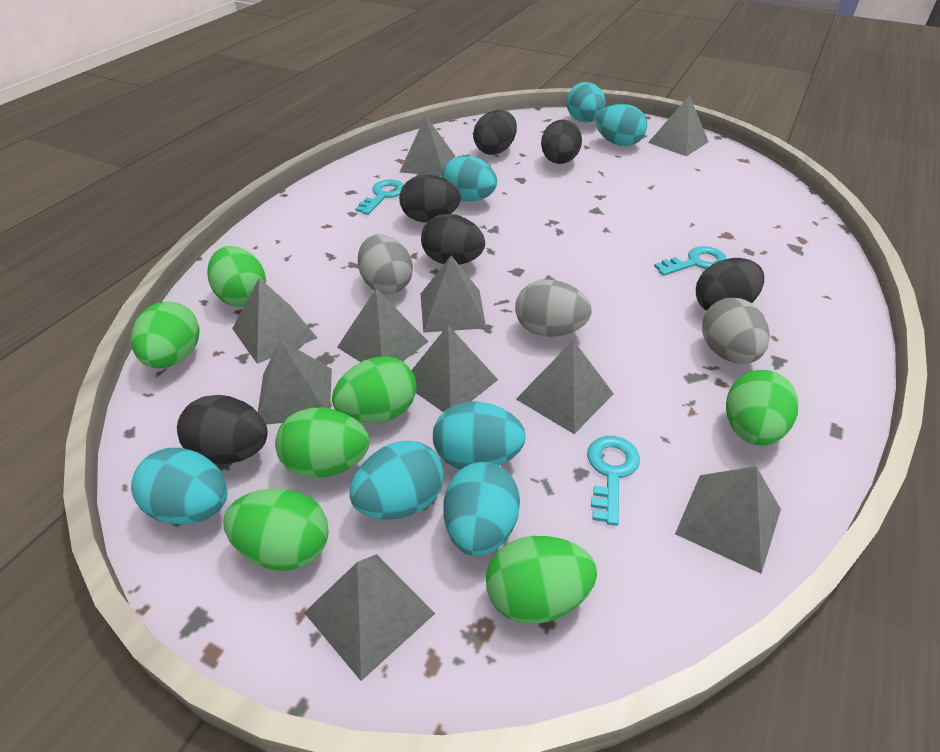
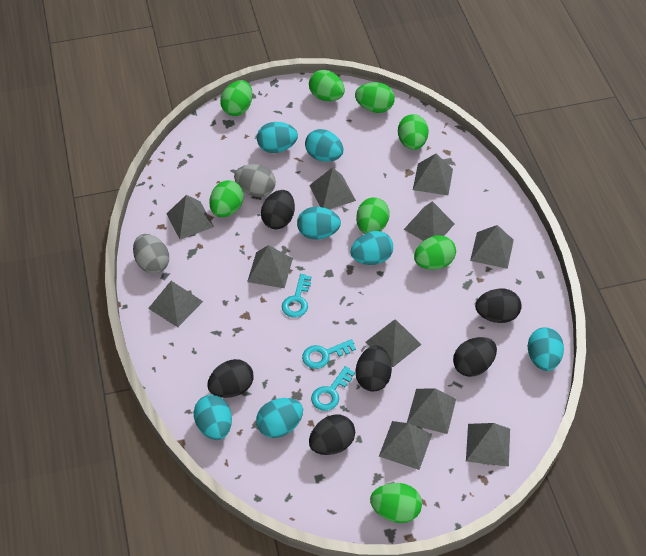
green egg: 7 -> 8
grey egg: 3 -> 2
grey pyramid: 10 -> 11

